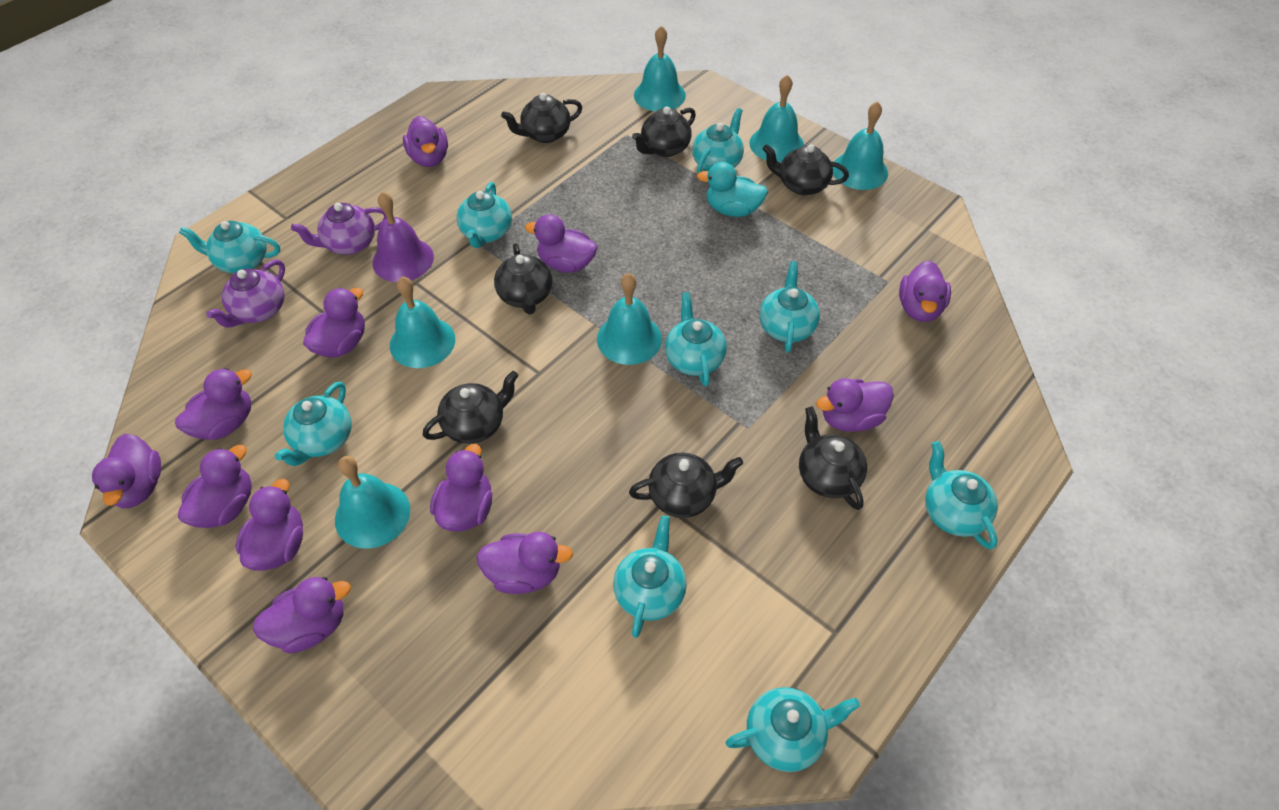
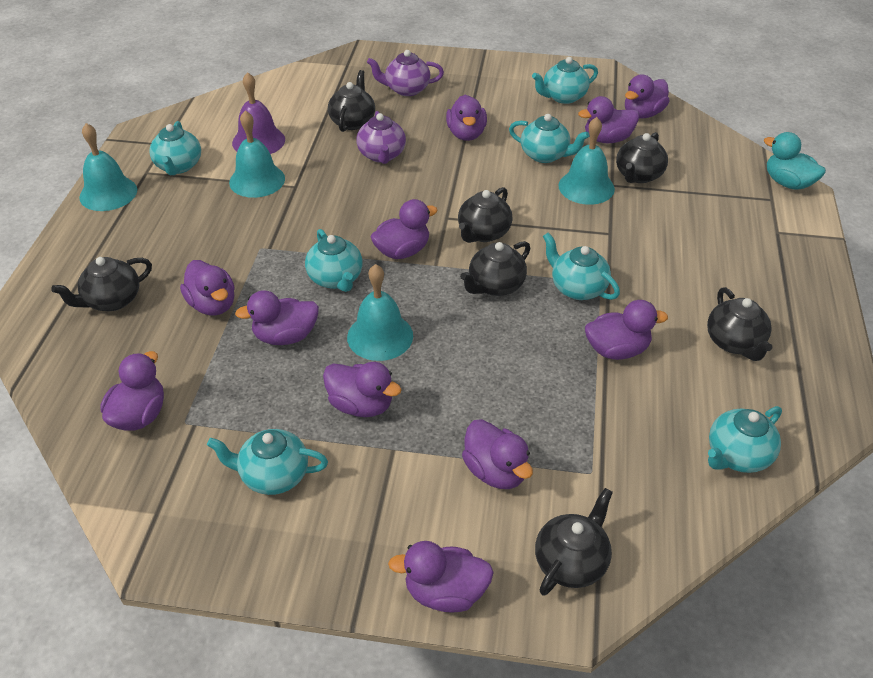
purple duck: 12 -> 11
turquoise bell: 6 -> 4
turquoise teapot: 9 -> 7

